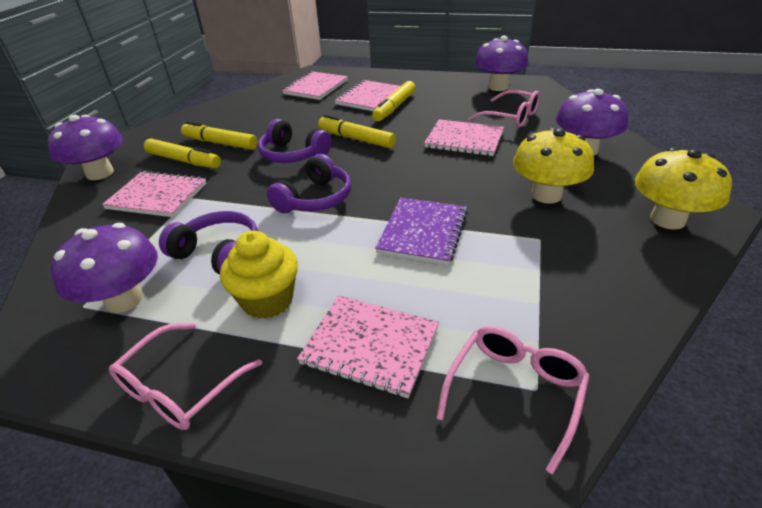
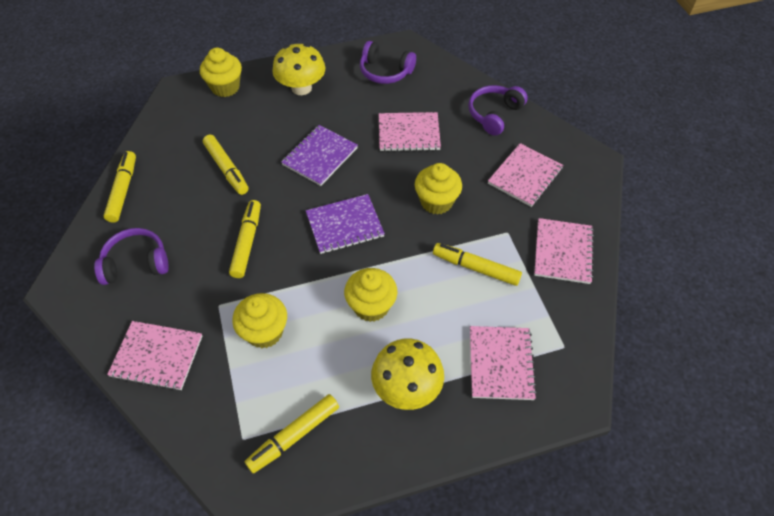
pink glasses: 3 -> 0
purple mushroom: 4 -> 0
purple notebook: 1 -> 2
yellow cupcake: 1 -> 4
yellow marker: 4 -> 5

